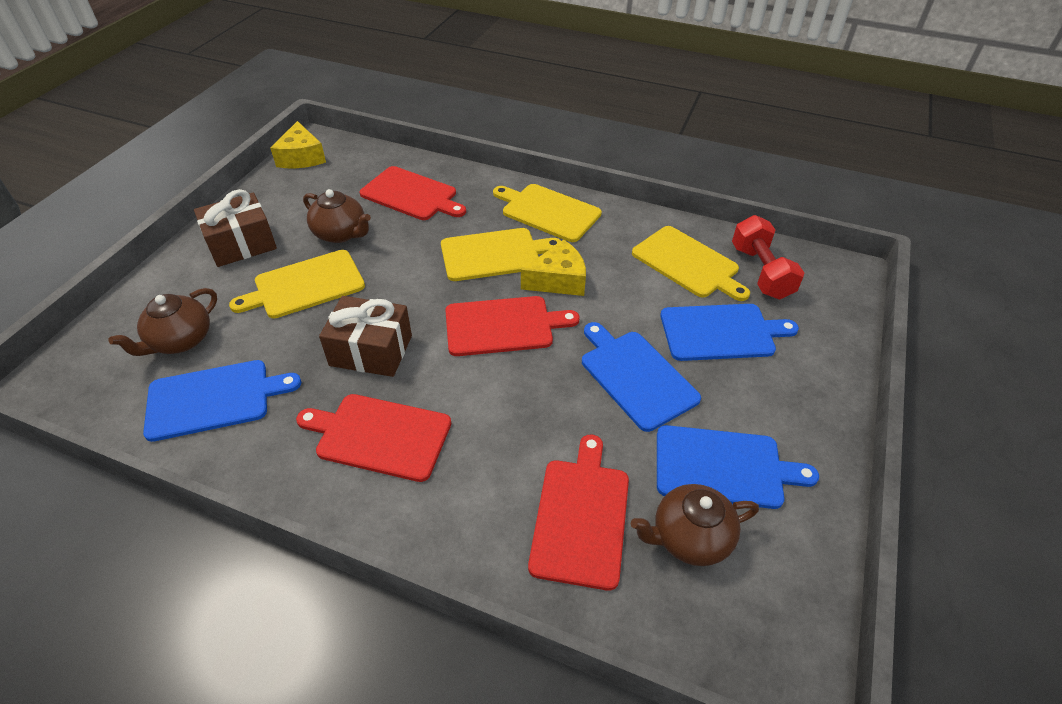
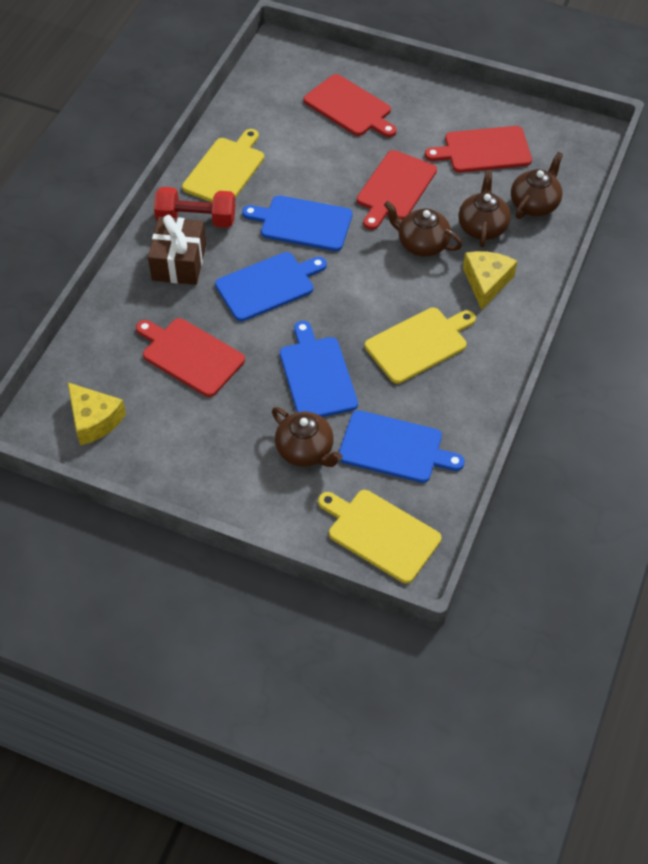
brown gift: 2 -> 1
brown teapot: 3 -> 4
yellow cutting board: 4 -> 3

